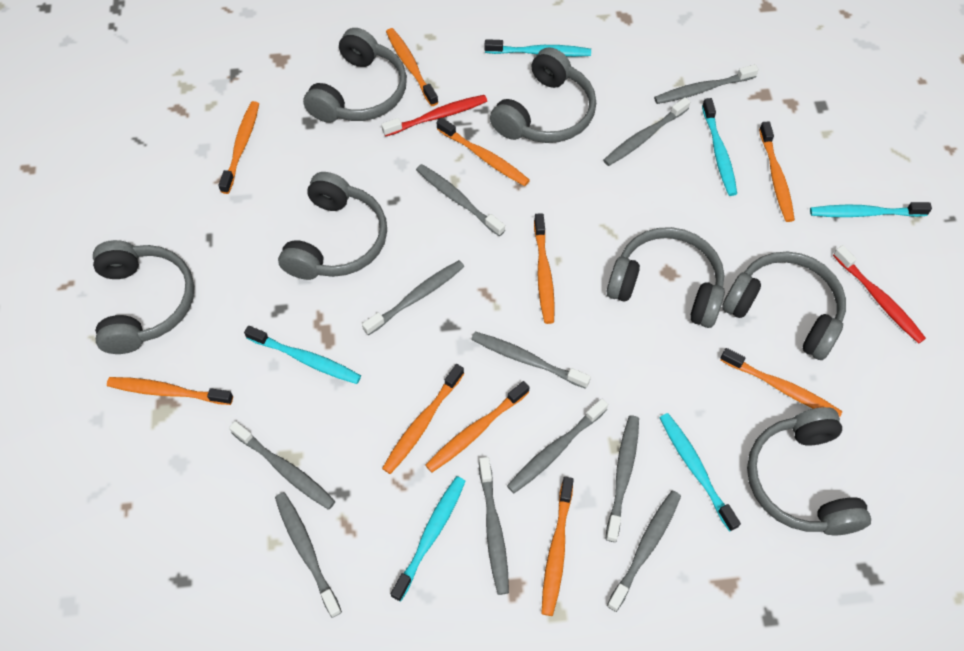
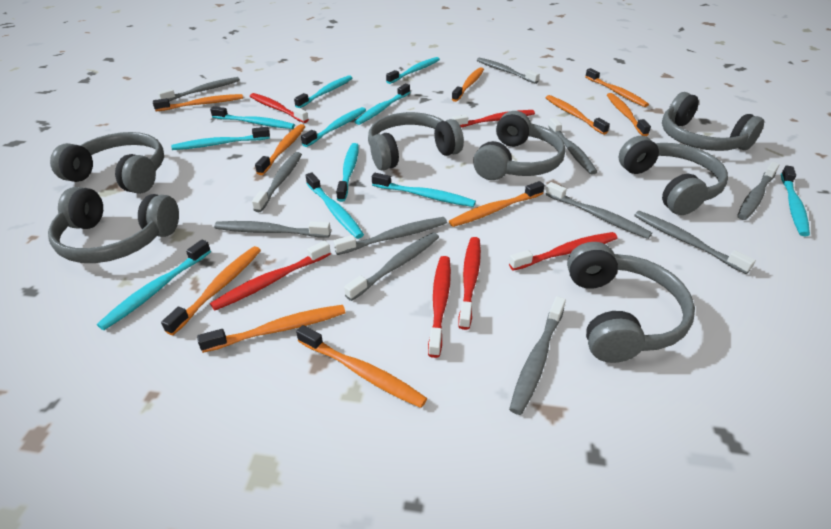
red toothbrush: 2 -> 6
turquoise toothbrush: 6 -> 11

